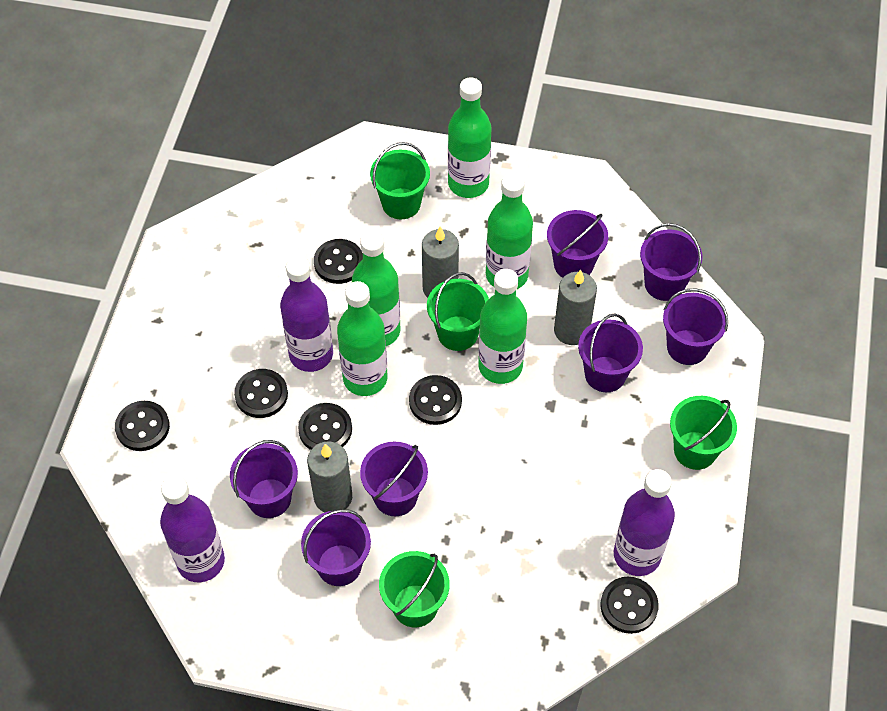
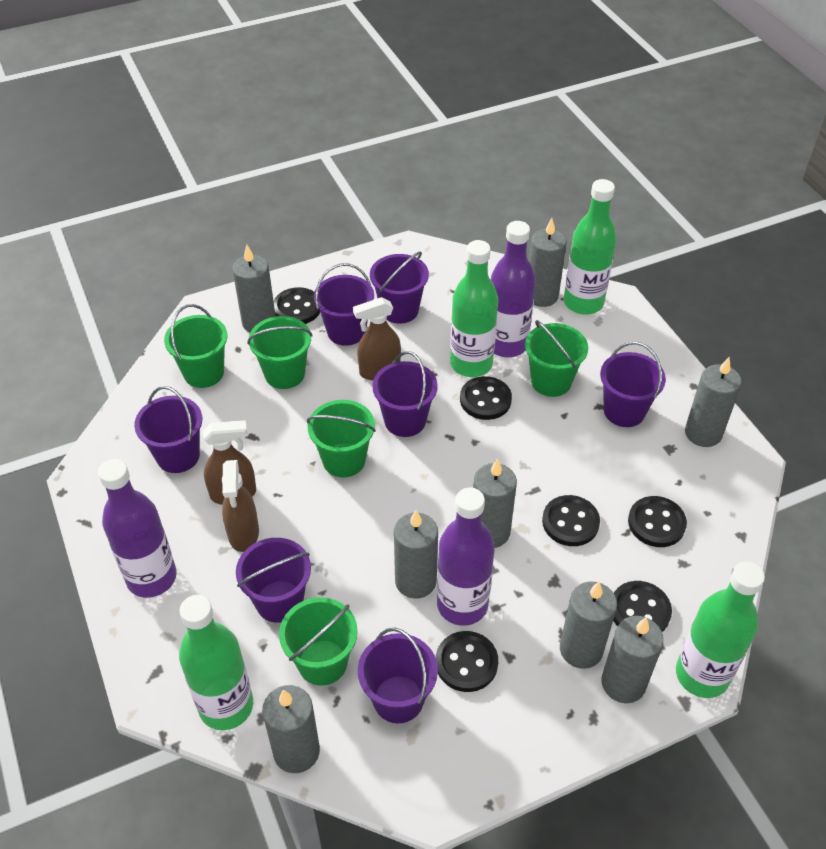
brown spray bottle: 0 -> 3
green bottle: 5 -> 4
green bucket: 4 -> 5
grey candle: 3 -> 8

